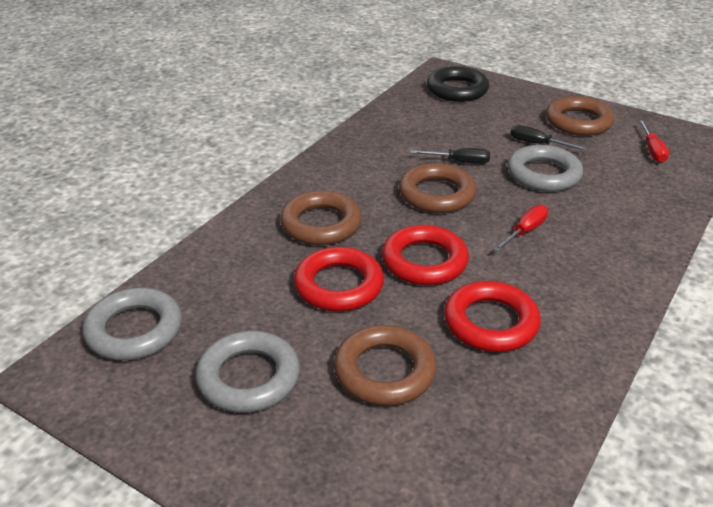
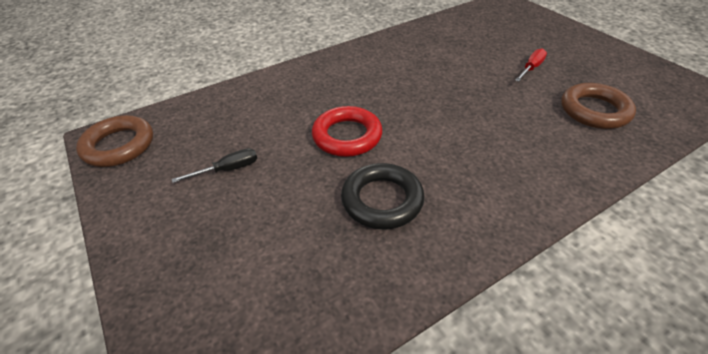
black screwdriver: 2 -> 1
brown ring: 4 -> 2
grey ring: 3 -> 0
red ring: 3 -> 1
red screwdriver: 2 -> 1

